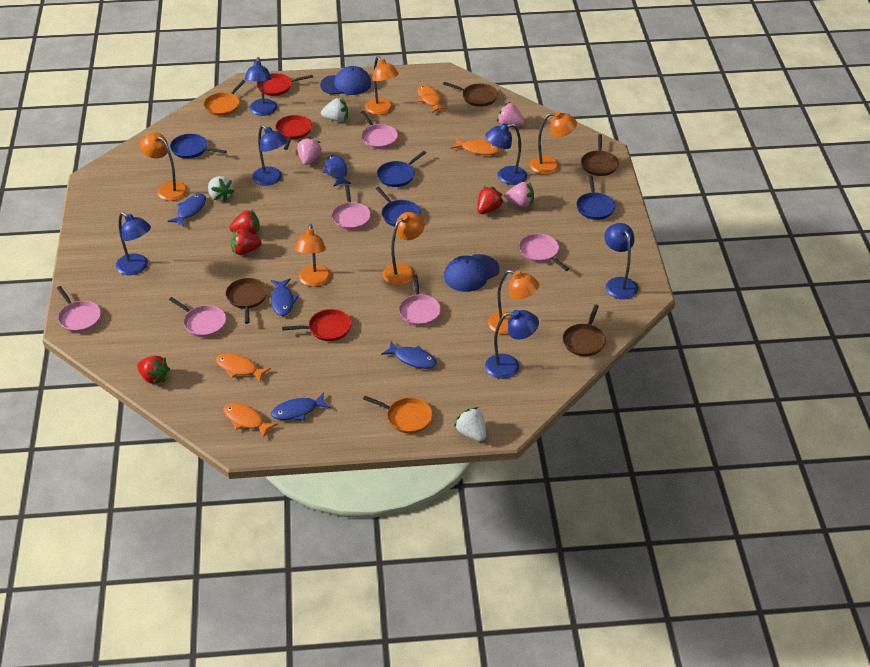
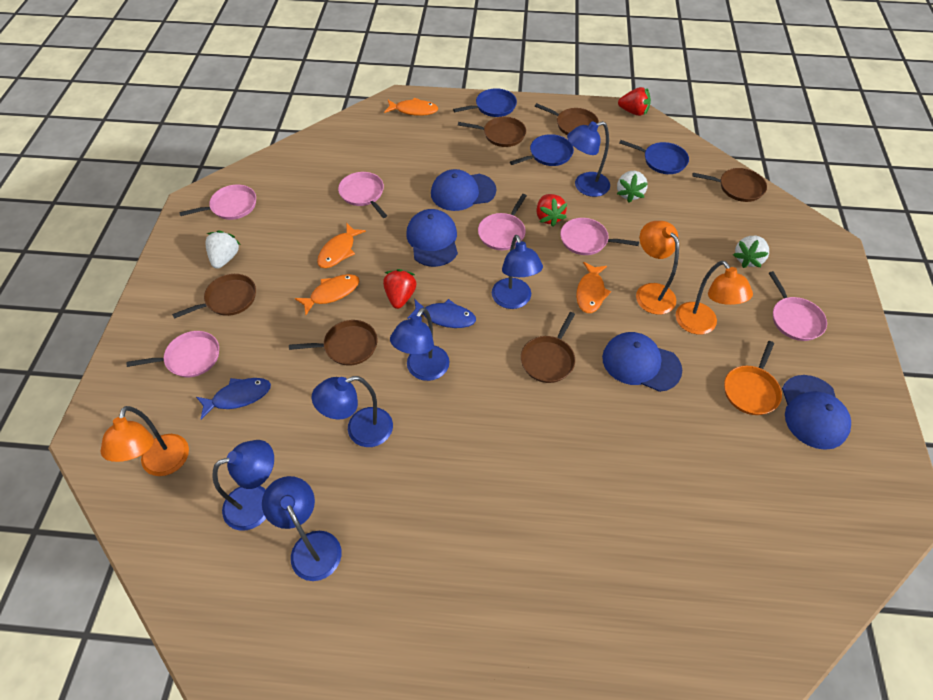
blue cap: 2 -> 4
blue fish: 5 -> 2
blue pan: 4 -> 3
brown pan: 4 -> 6
orange lamp: 6 -> 3
orange pan: 2 -> 1
pink strawberry: 3 -> 0
red pan: 3 -> 0
red strawberry: 4 -> 3

